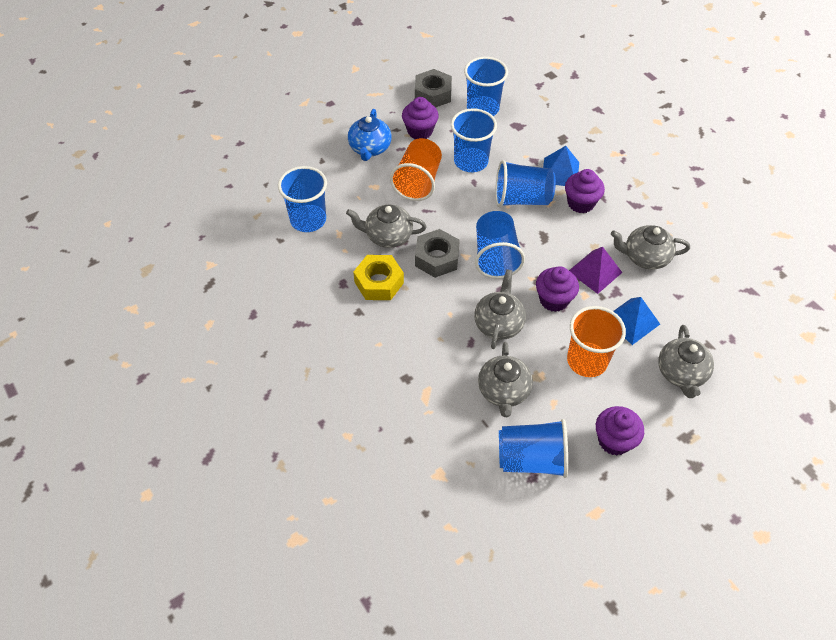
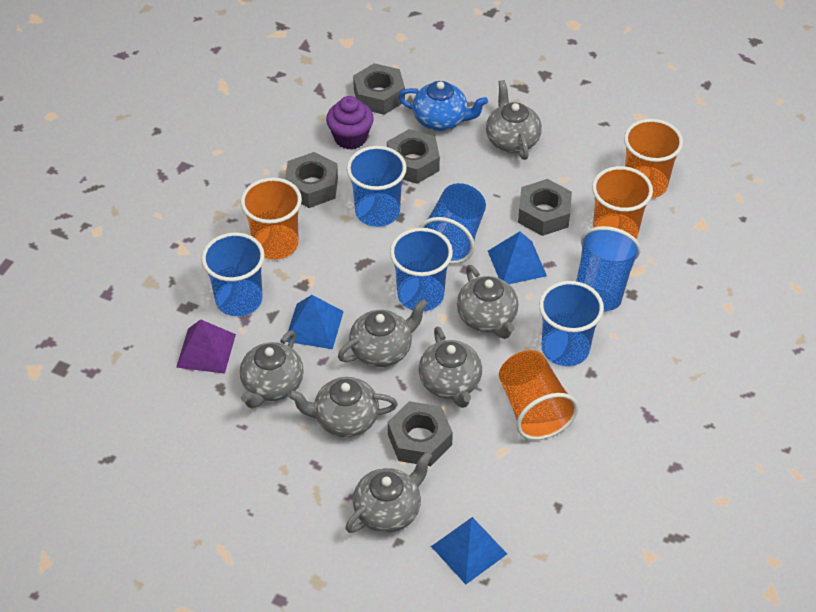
blue pyramid: 2 -> 3
grey nut: 2 -> 5
grey teapot: 5 -> 7
orange cup: 2 -> 4
purple cupcake: 4 -> 1
yellow nut: 1 -> 0

